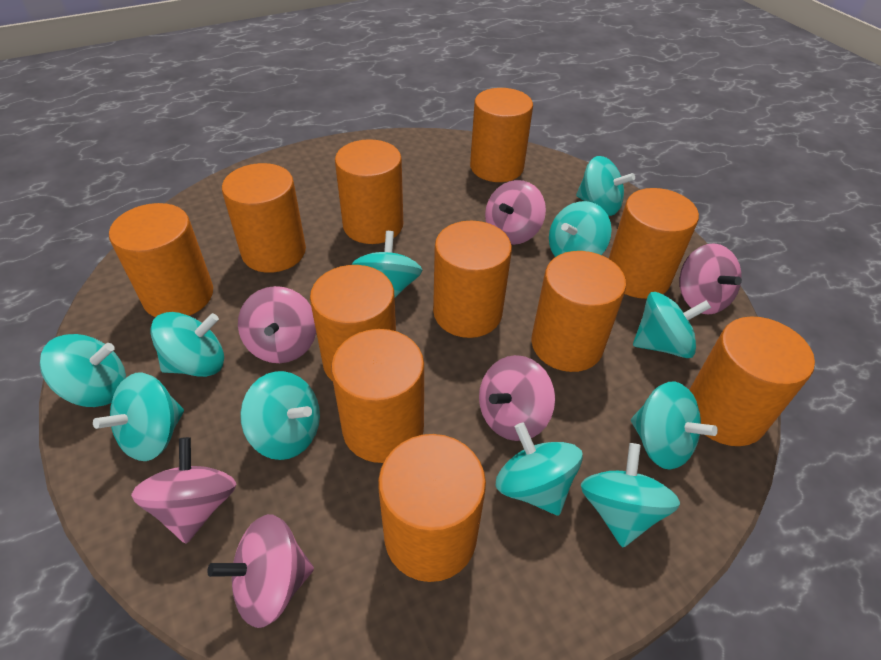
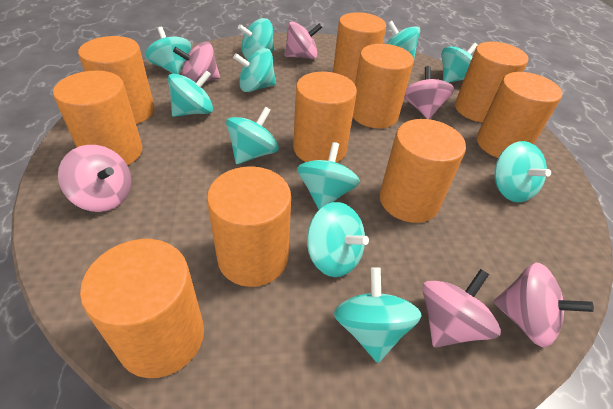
orange cylinder: 11 -> 10

